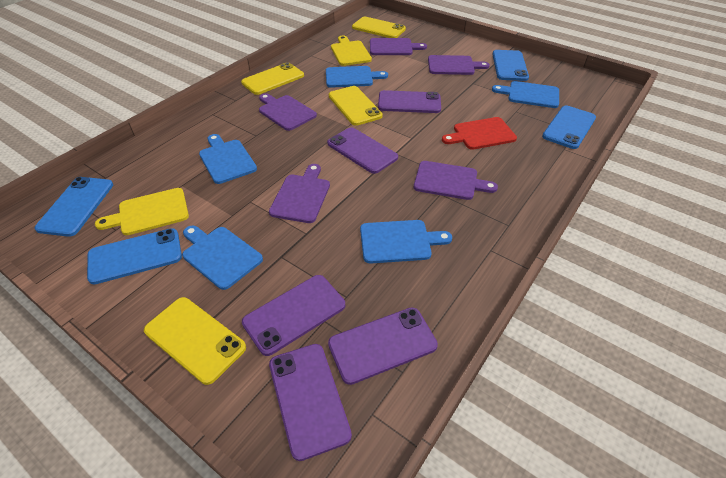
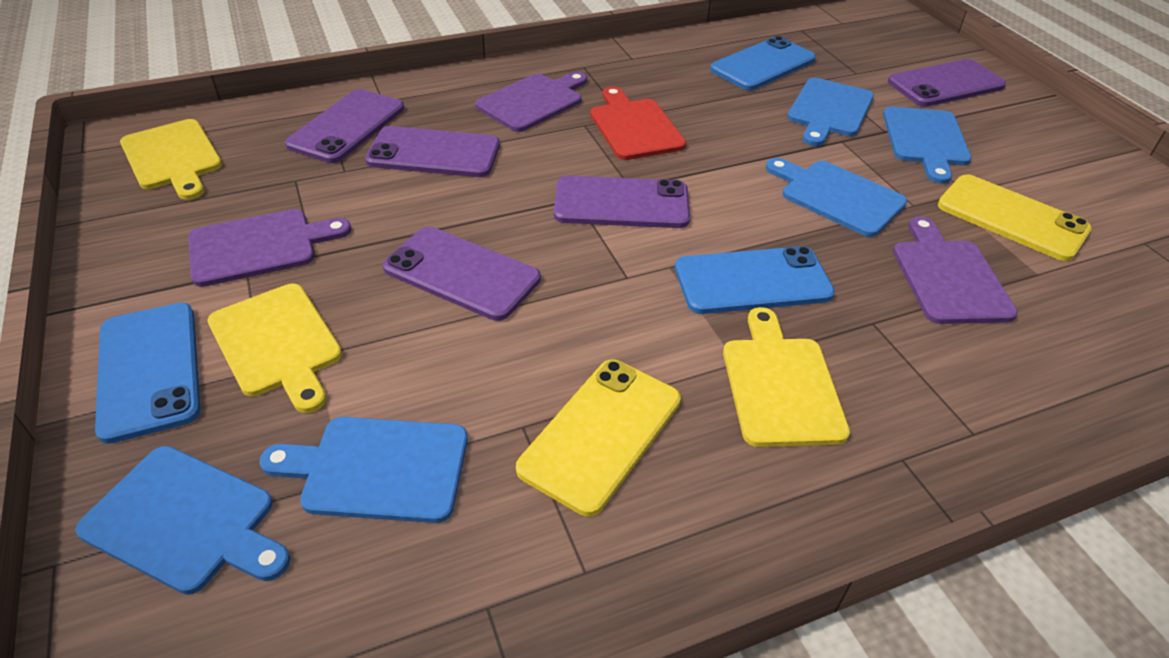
blue phone: 4 -> 3
purple cutting board: 5 -> 3
yellow cutting board: 2 -> 3
yellow phone: 4 -> 2

